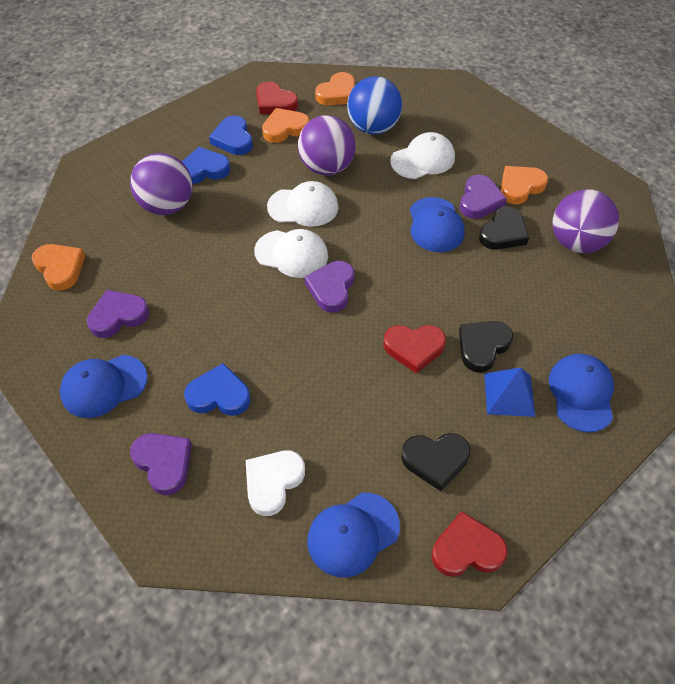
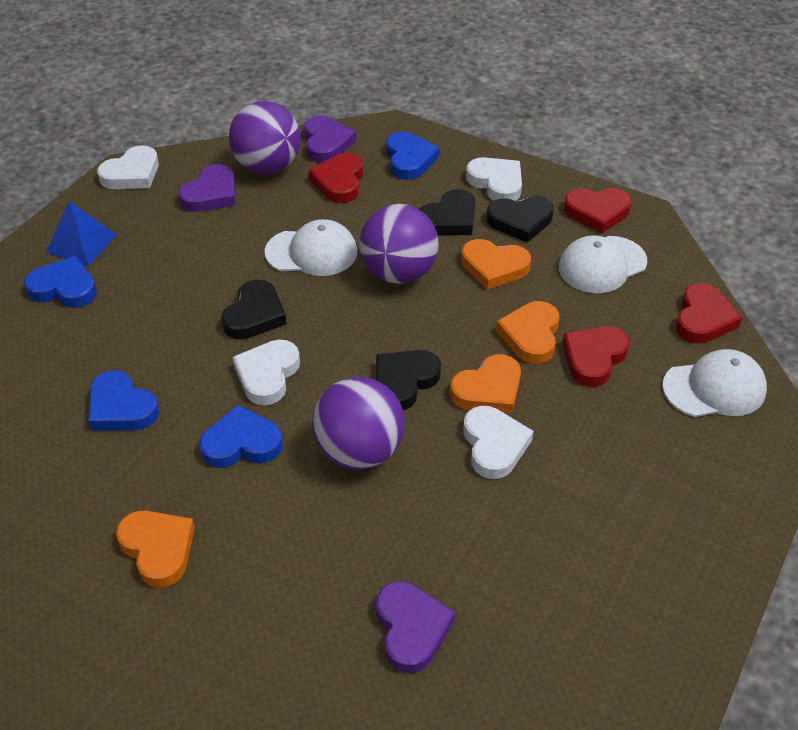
black heart: 3 -> 4
blue ball: 1 -> 0
blue cap: 4 -> 0
blue heart: 3 -> 4
purple heart: 4 -> 3
red heart: 3 -> 4
white heart: 1 -> 4

